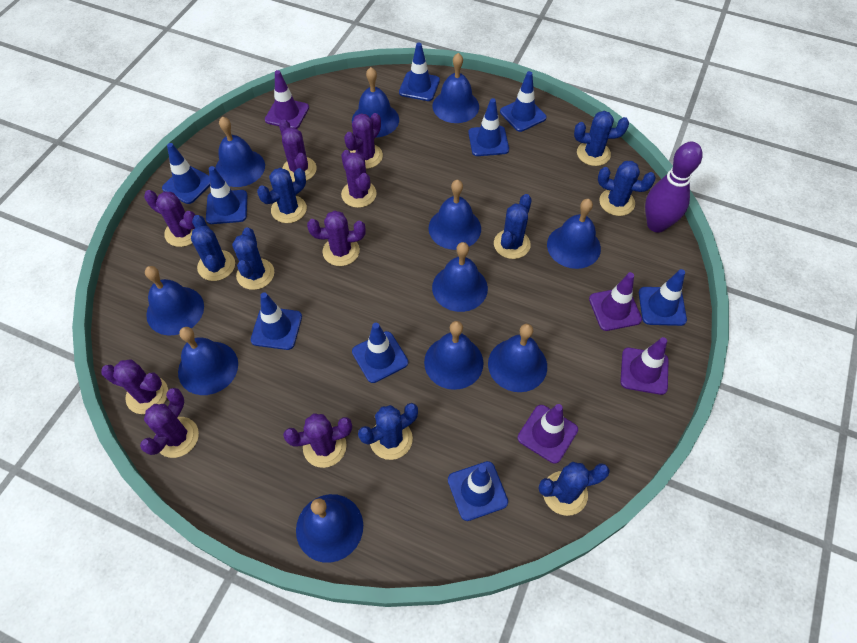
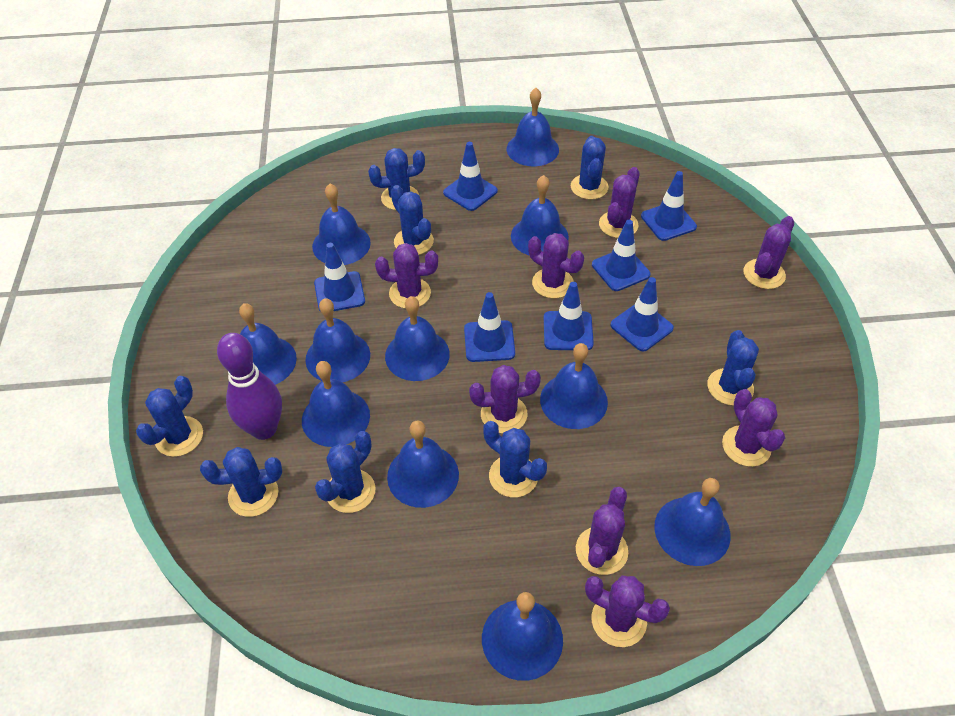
blue traffic cone: 9 -> 7
purple traffic cone: 4 -> 0

